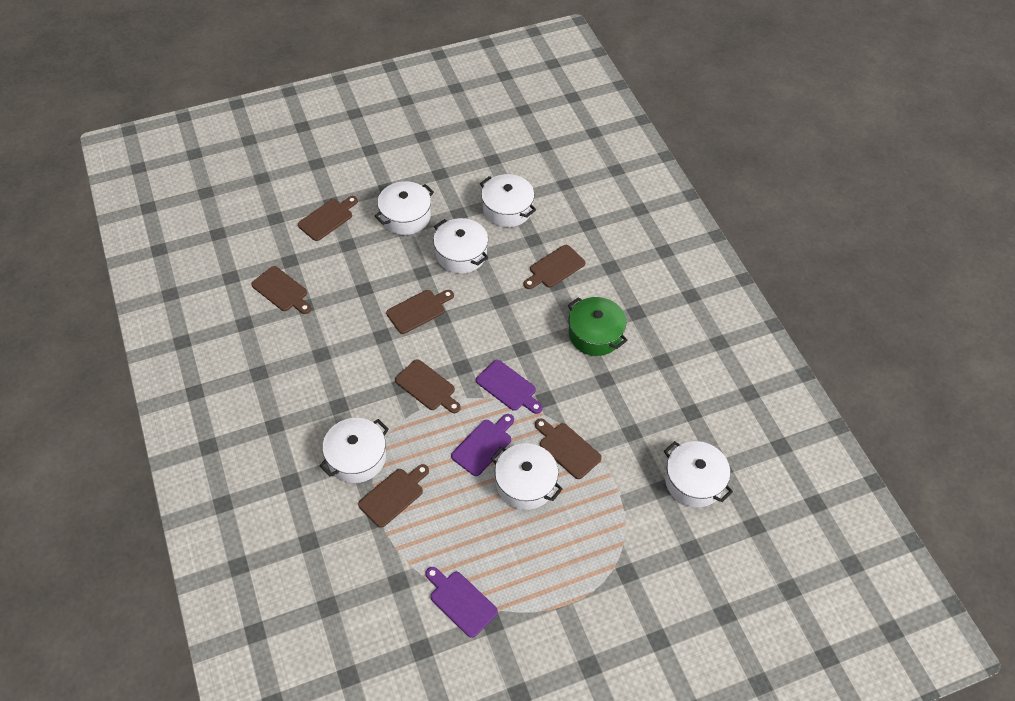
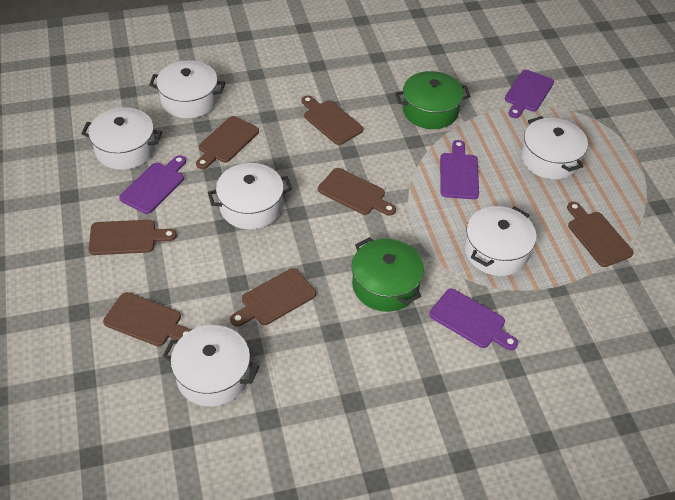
green pot: 1 -> 2
purple cutting board: 3 -> 4

